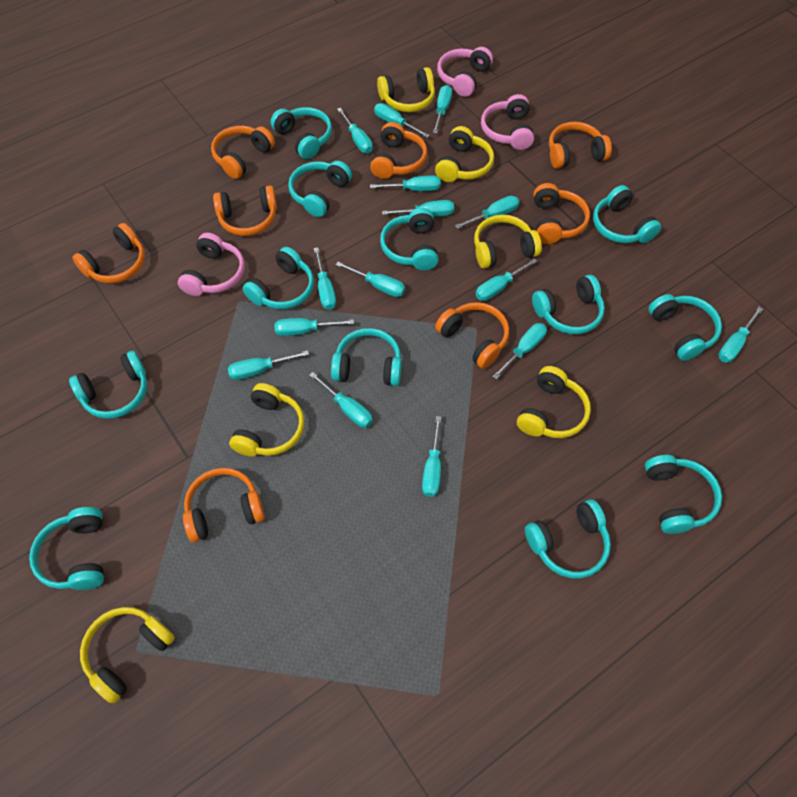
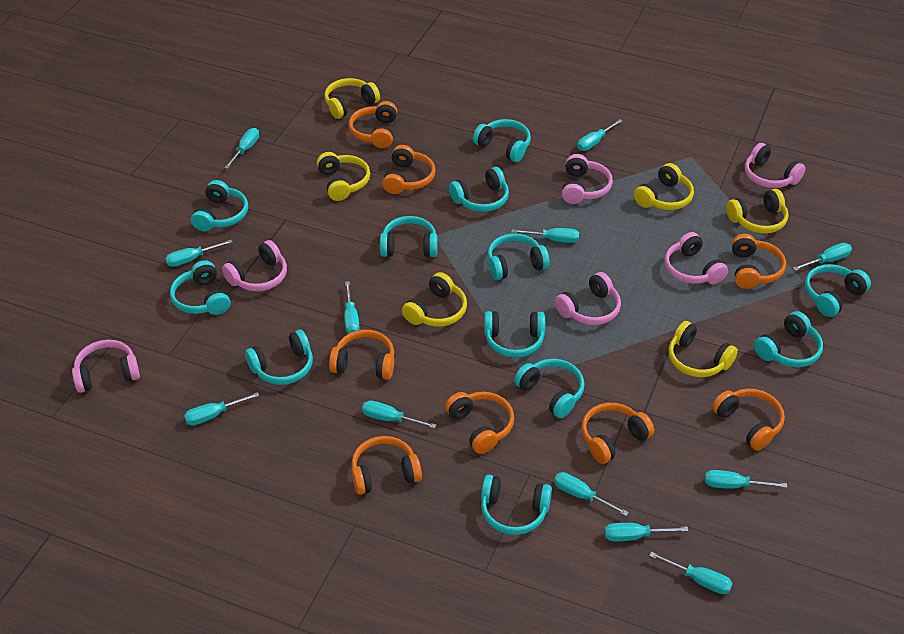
pink headphones: 3 -> 6
turquoise screwdriver: 15 -> 12

